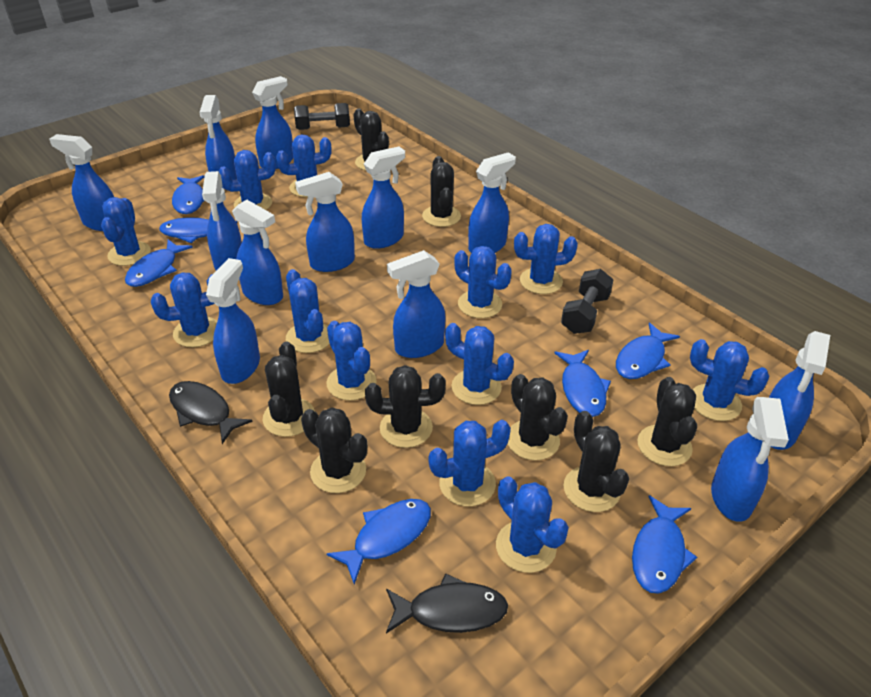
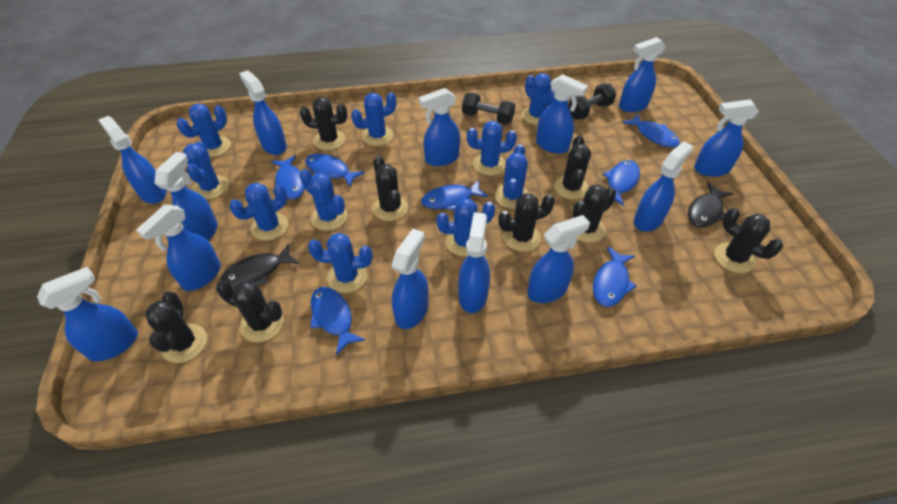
blue cactus: 12 -> 10
blue spray bottle: 12 -> 13

